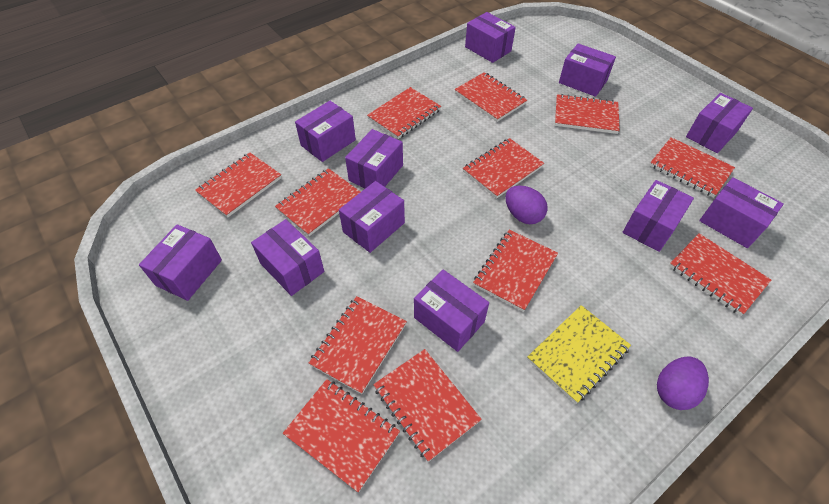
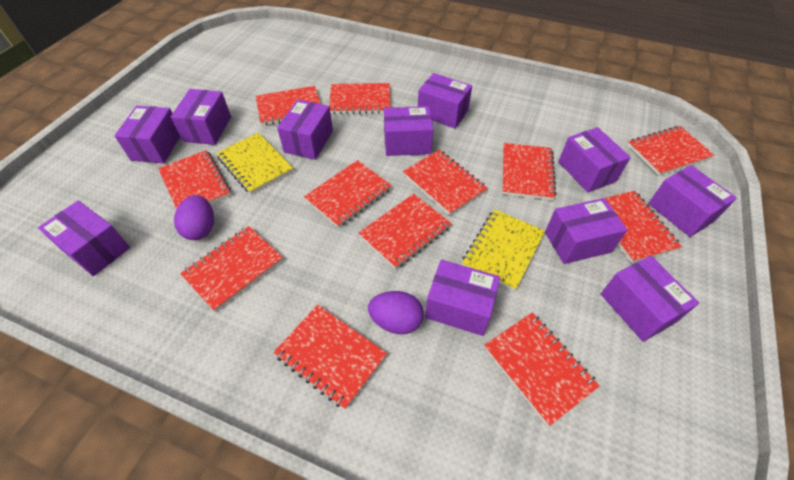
yellow notebook: 1 -> 2

